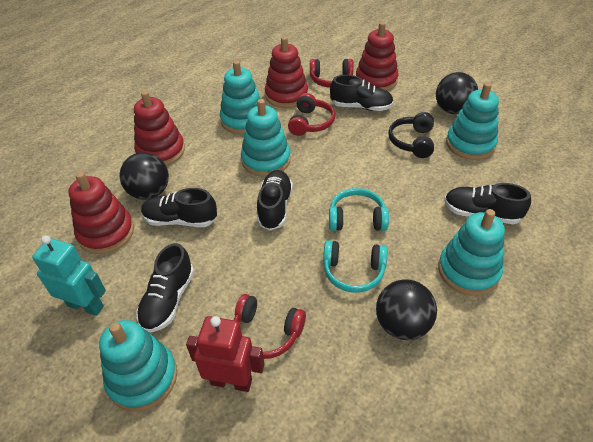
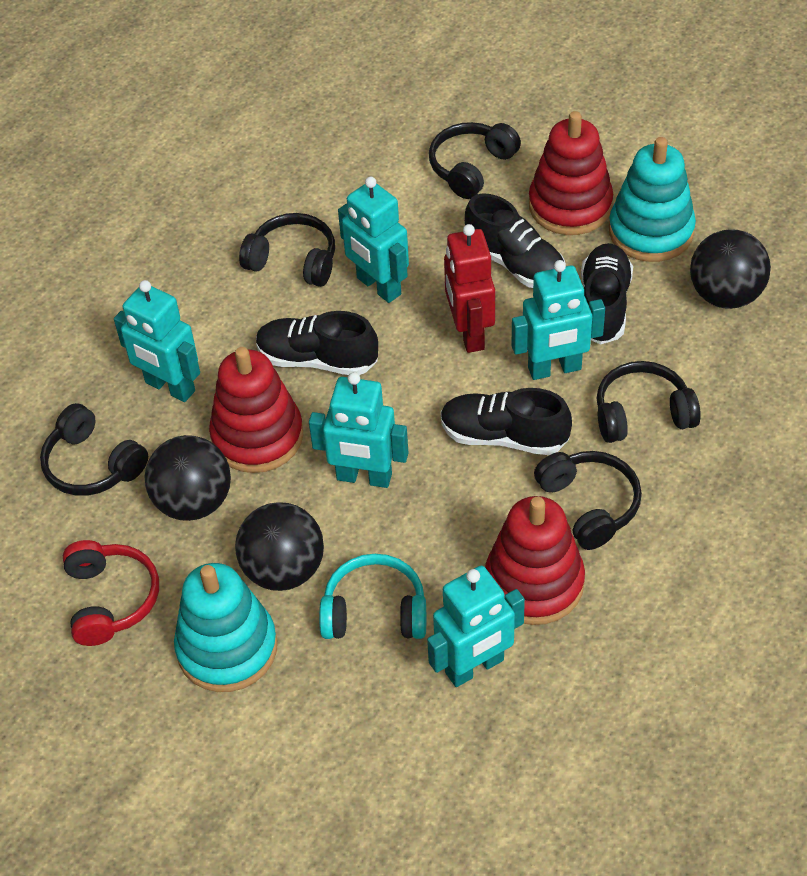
black headphones: 1 -> 5
black shoe: 5 -> 4
red headphones: 3 -> 1
red stacking toy: 4 -> 3
turquoise headphones: 2 -> 1
turquoise robot: 1 -> 5
turquoise stacking toy: 5 -> 2

